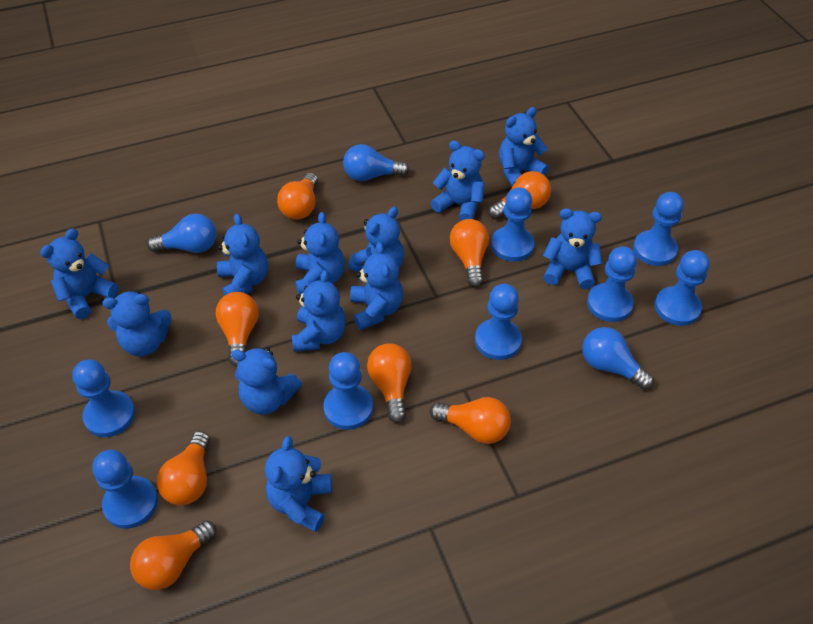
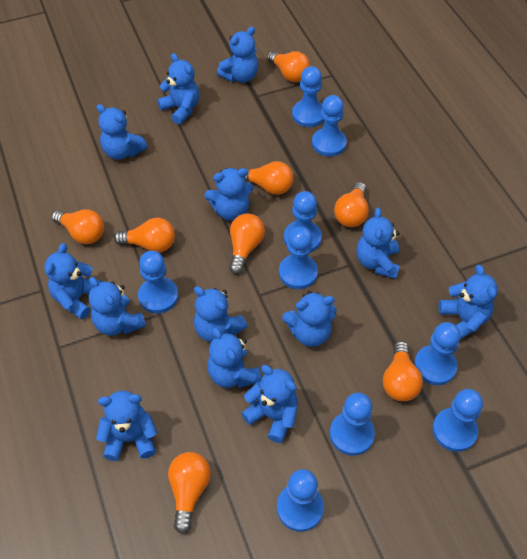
blue light bulb: 3 -> 0
blue pawn: 8 -> 9
blue teddy bear: 12 -> 13

